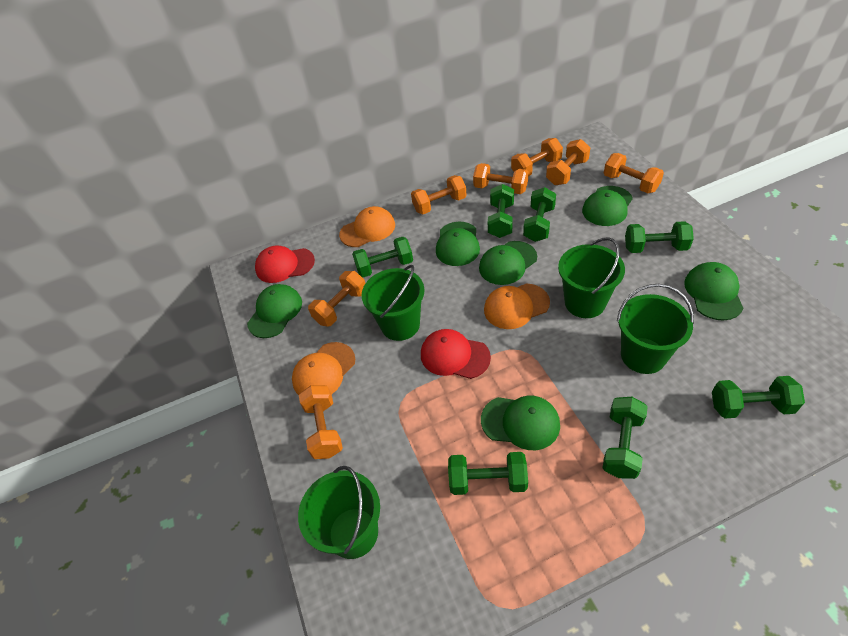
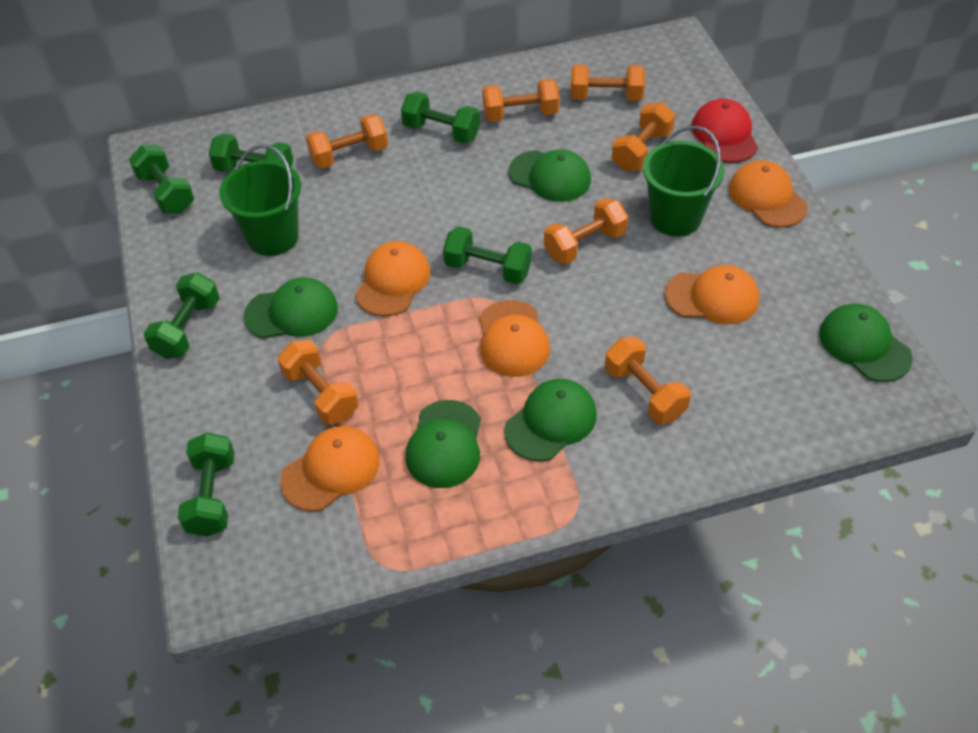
green bucket: 4 -> 2
green cap: 6 -> 5
green dumbbell: 7 -> 6
orange cap: 3 -> 5
red cap: 2 -> 1

